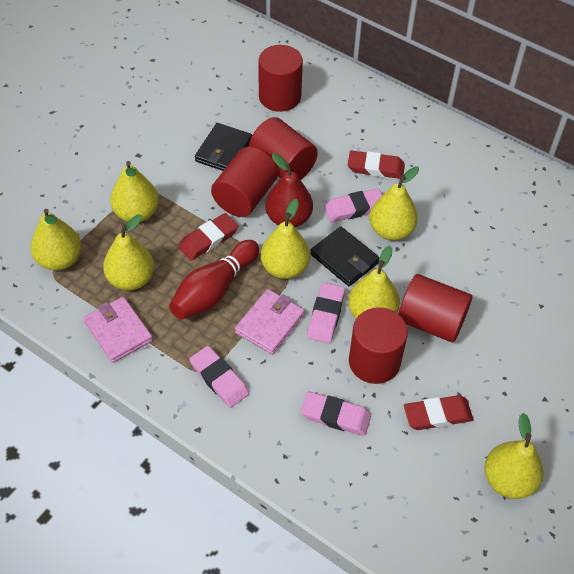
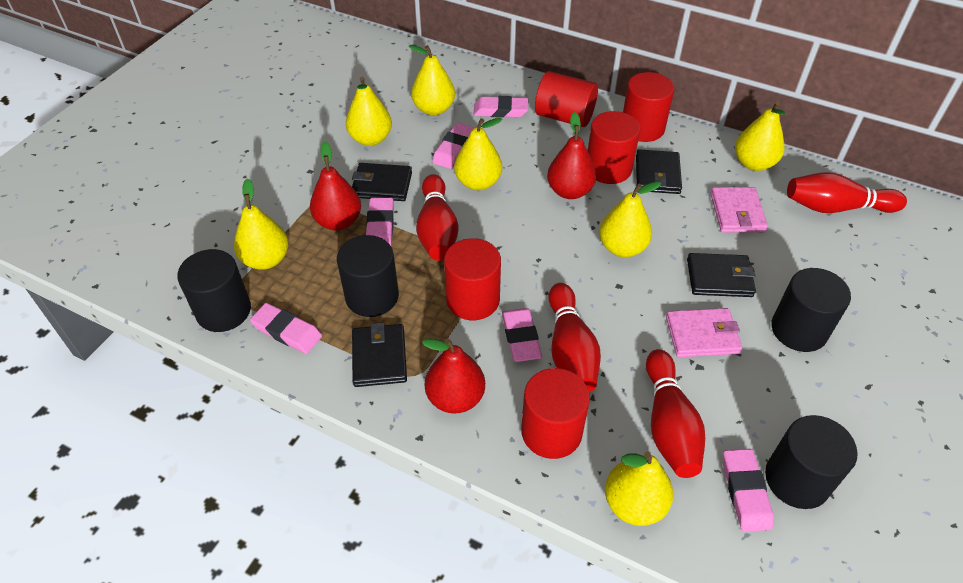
black cylinder: 0 -> 4
black wallet: 2 -> 4
pink eraser: 4 -> 6
red bowling pin: 1 -> 4
red eraser: 3 -> 0
red pear: 1 -> 3

